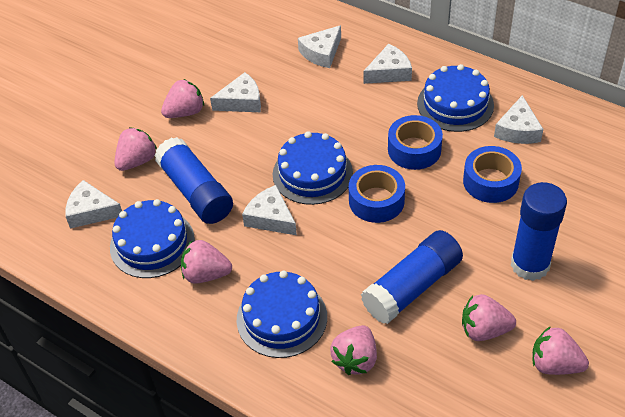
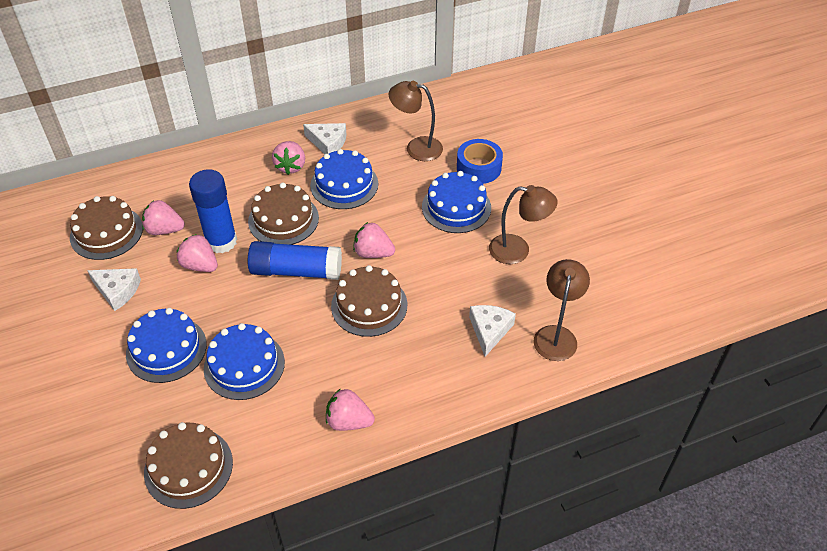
blue glue stick: 3 -> 2
blue tape: 3 -> 1
brown cake: 0 -> 4
brown lamp: 0 -> 3
pink strawberry: 6 -> 5
white cheese: 6 -> 3

